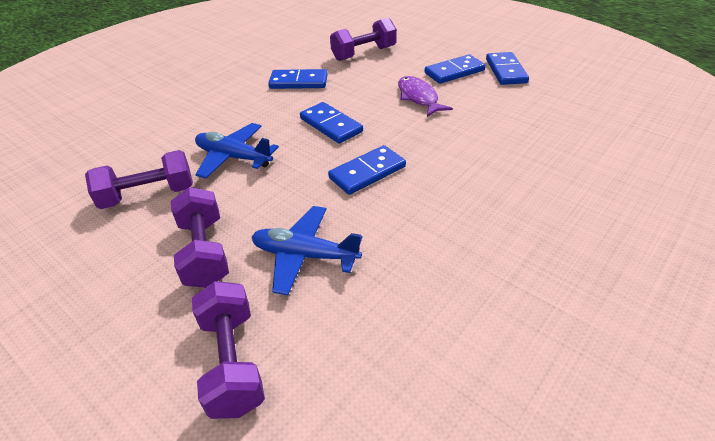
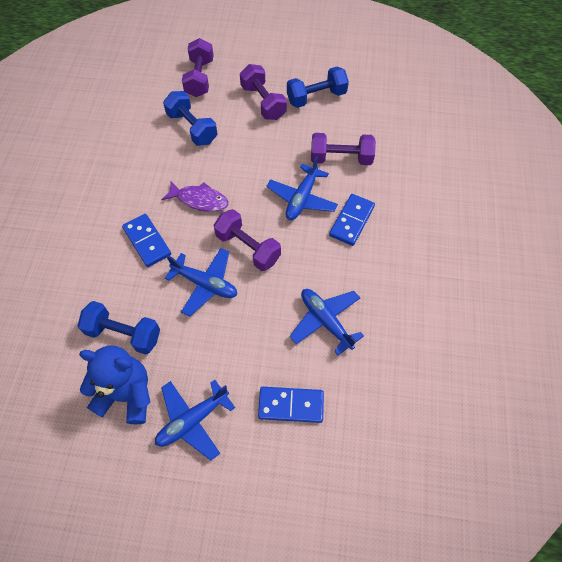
blue domino: 5 -> 3
blue dumbbell: 0 -> 3
blue plane: 2 -> 4
blue teddy bear: 0 -> 1

